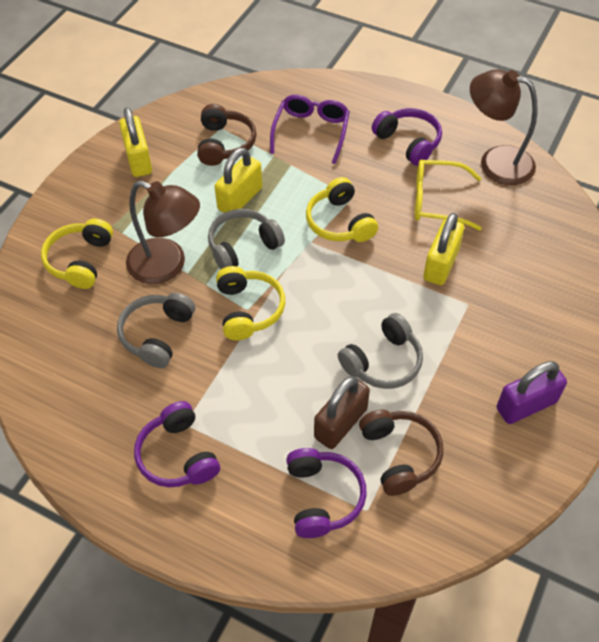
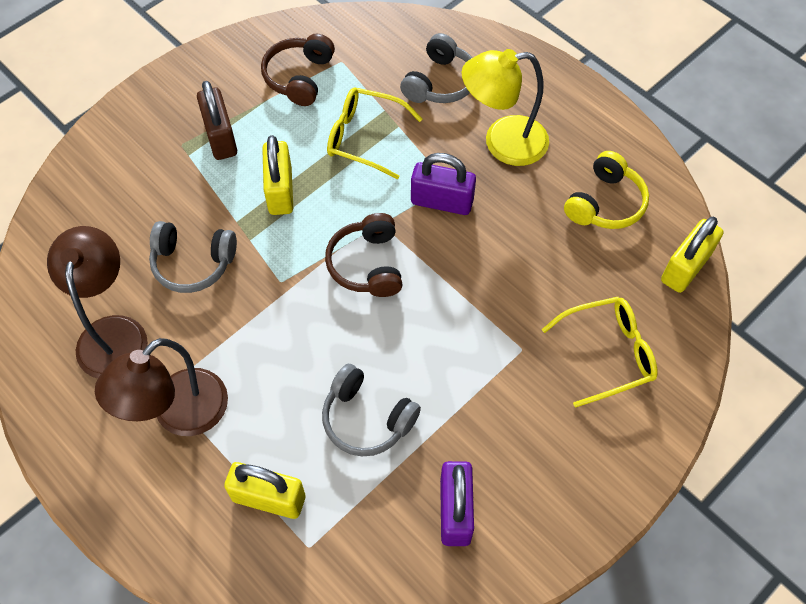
purple glasses: 1 -> 0
purple headphones: 3 -> 0
purple padlock: 1 -> 2
yellow glasses: 1 -> 2
yellow headphones: 3 -> 1
yellow lamp: 0 -> 1

